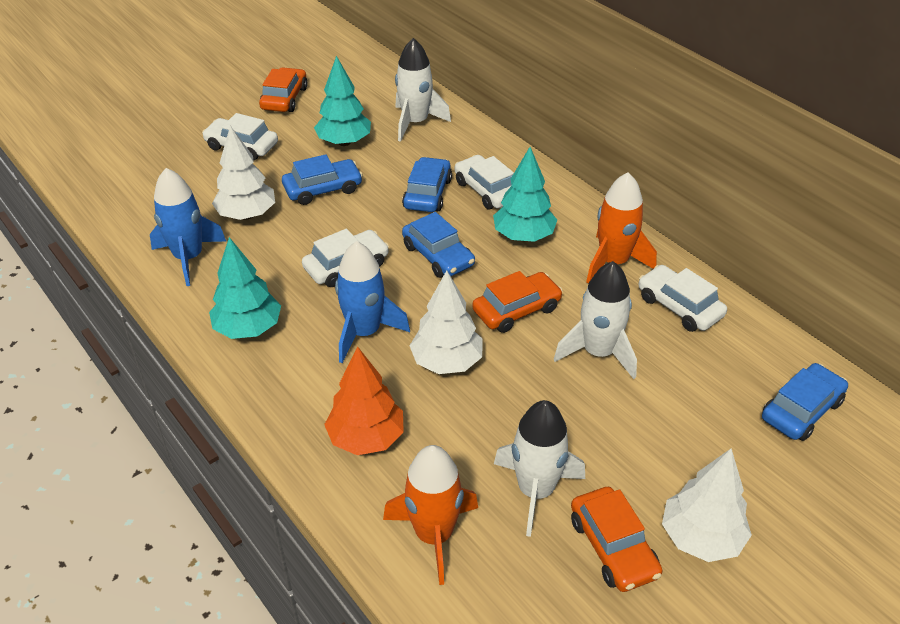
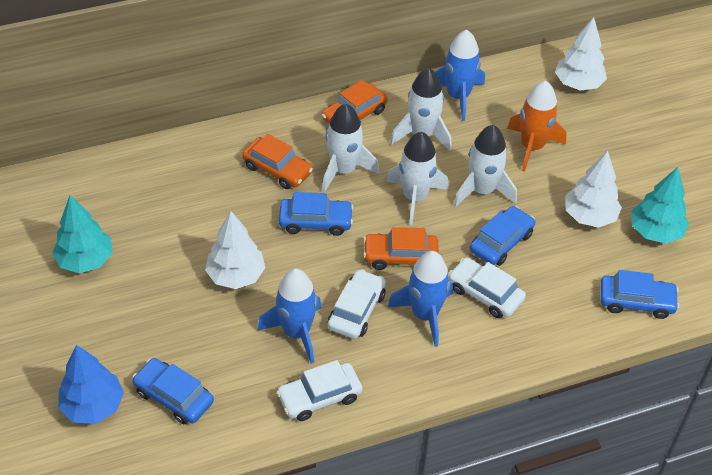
blue rocket: 2 -> 3
blue tree: 0 -> 1
orange rocket: 2 -> 1
orange tree: 1 -> 0
turquoise tree: 3 -> 2
white car: 4 -> 3
white rocket: 3 -> 4

